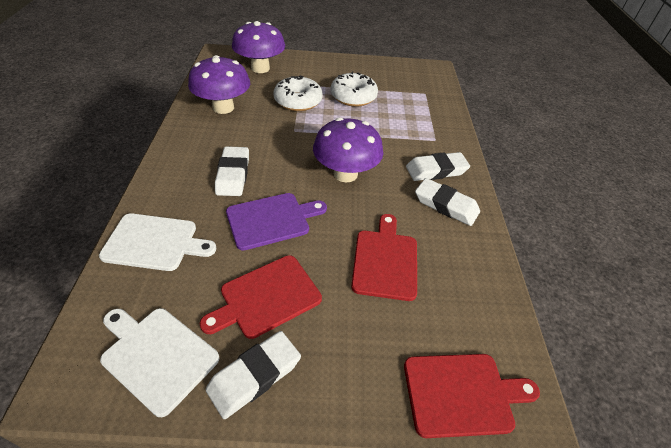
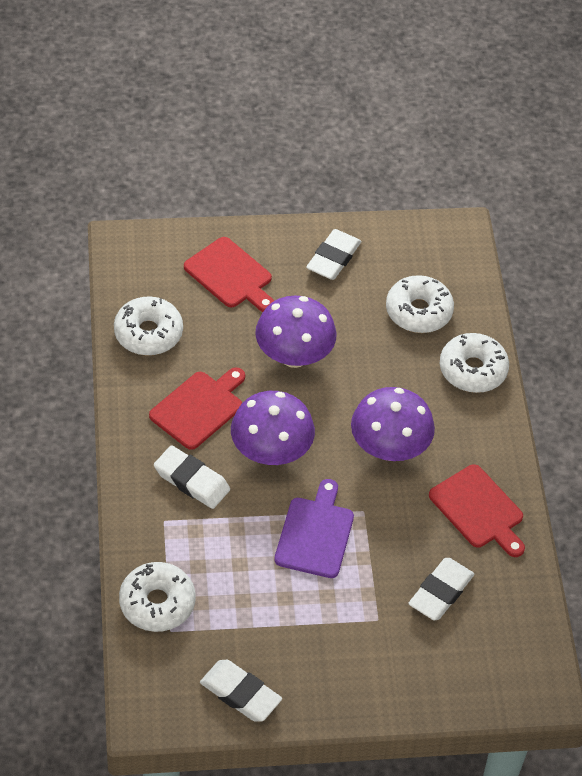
white cutting board: 2 -> 0
white donut: 2 -> 4

